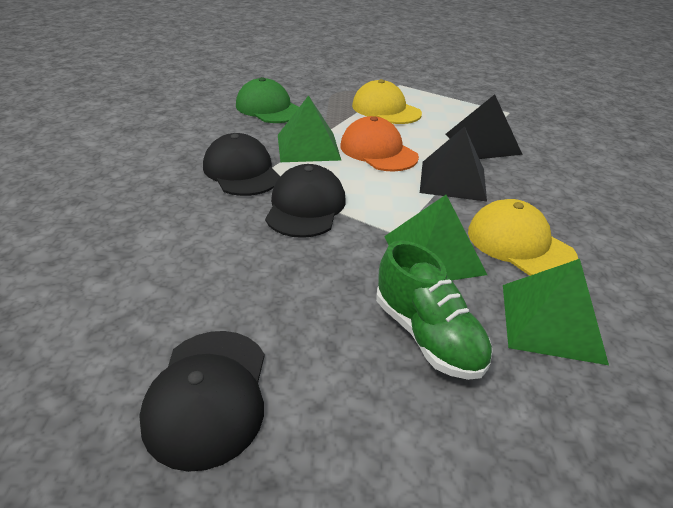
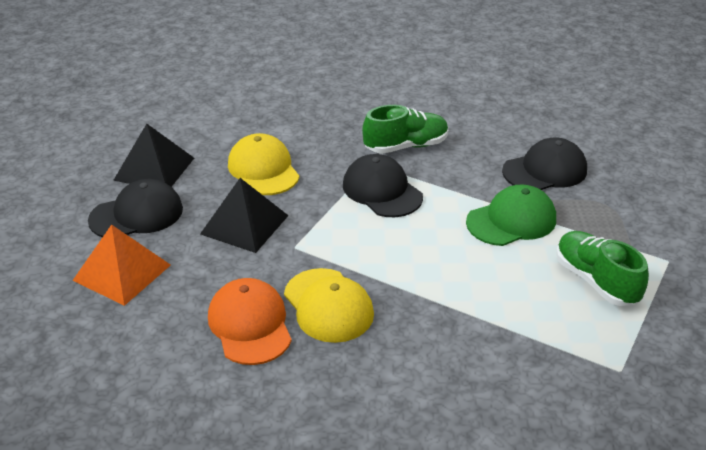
green pyramid: 3 -> 0
green shoe: 1 -> 2
orange pyramid: 0 -> 1

